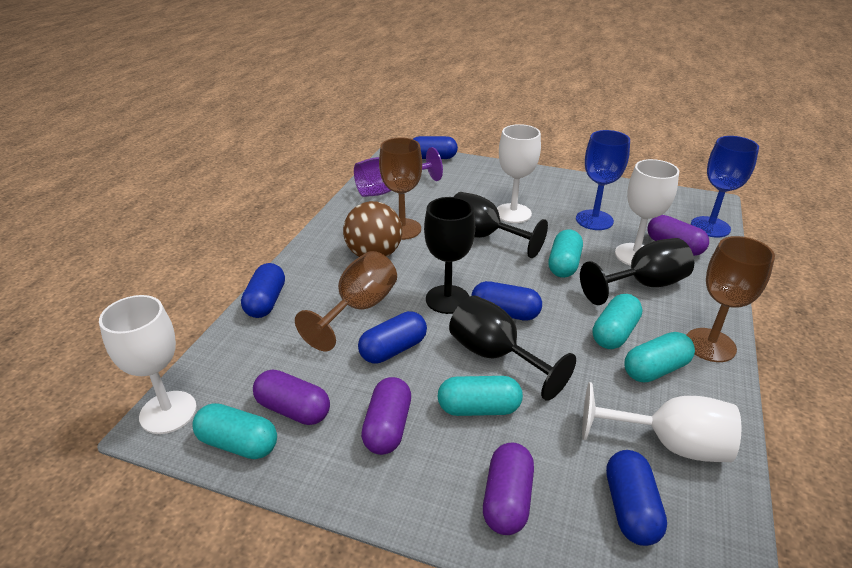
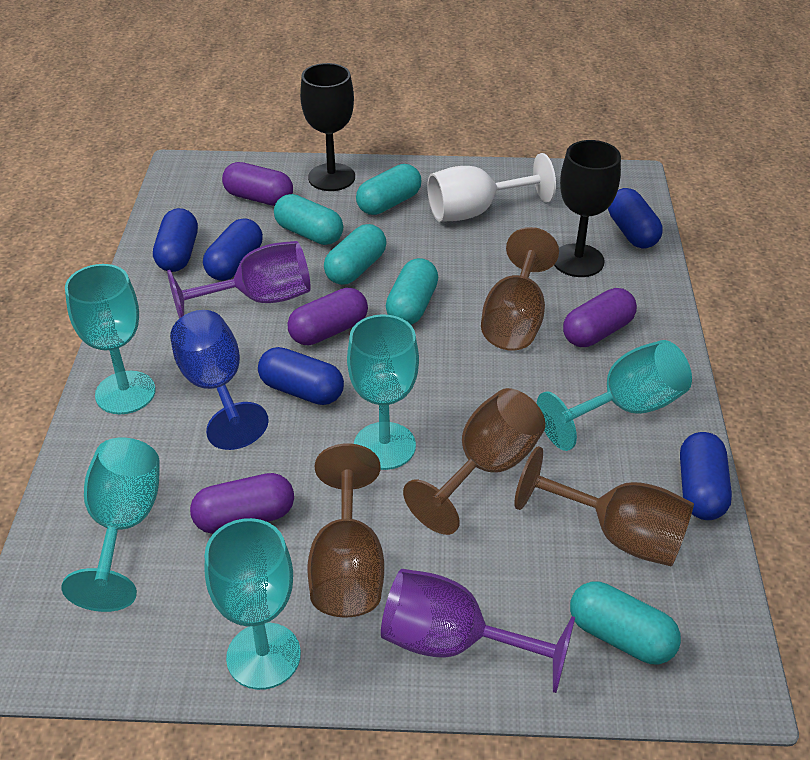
black goblet: 4 -> 2
blue goblet: 2 -> 1
brown ball: 1 -> 0
brown goblet: 3 -> 4
purple goblet: 1 -> 2
turquoise goblet: 0 -> 5
white goblet: 4 -> 1

